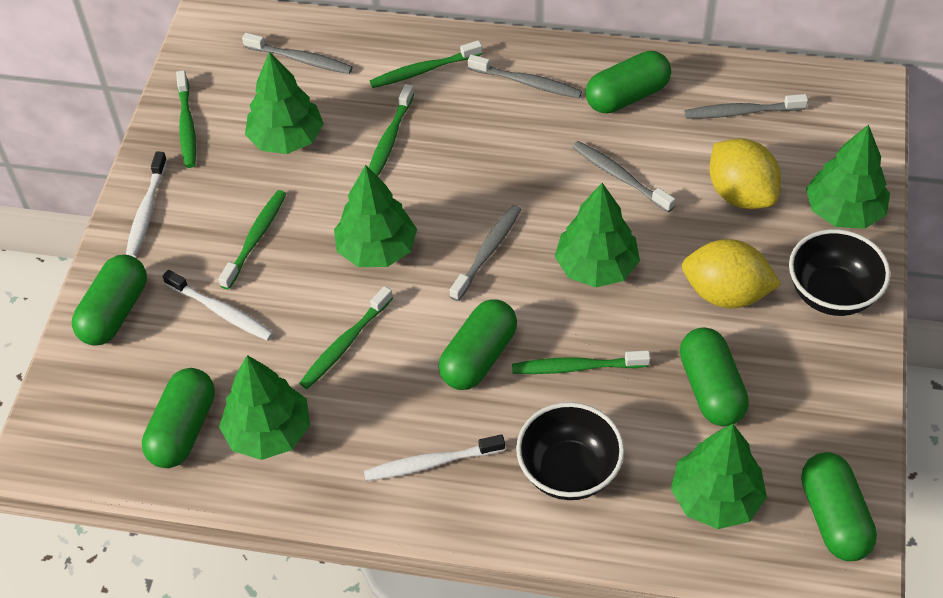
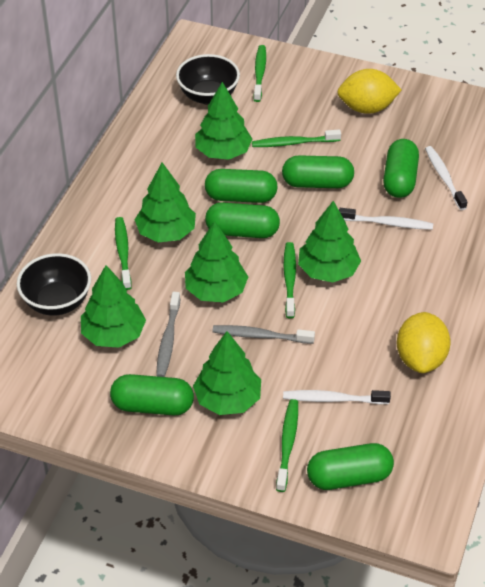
green toothbrush: 6 -> 5
grey toothbrush: 5 -> 2

